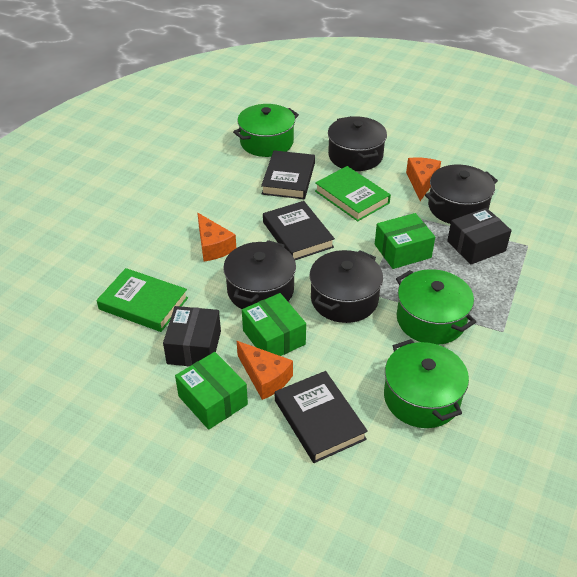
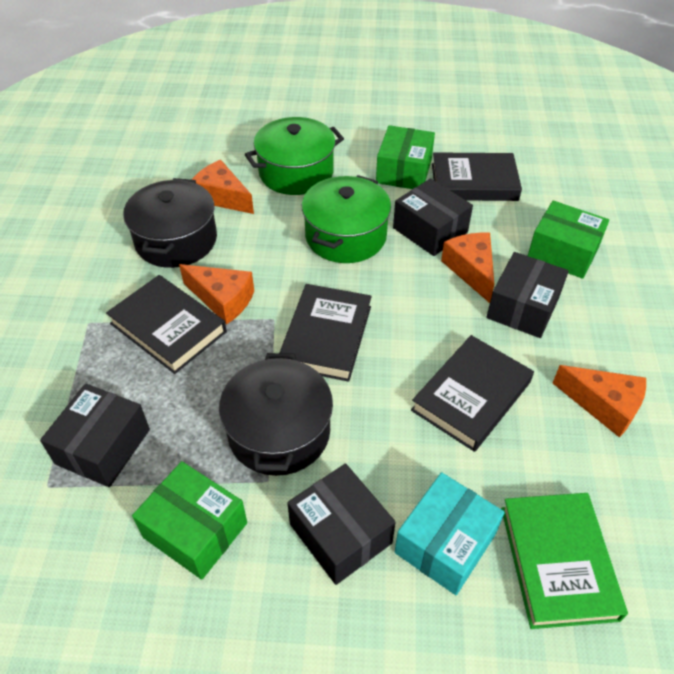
black book: 3 -> 4
black box: 2 -> 4
black pot: 4 -> 2
green book: 2 -> 1
green pot: 3 -> 2
orange cheese: 3 -> 4
turquoise box: 0 -> 1

